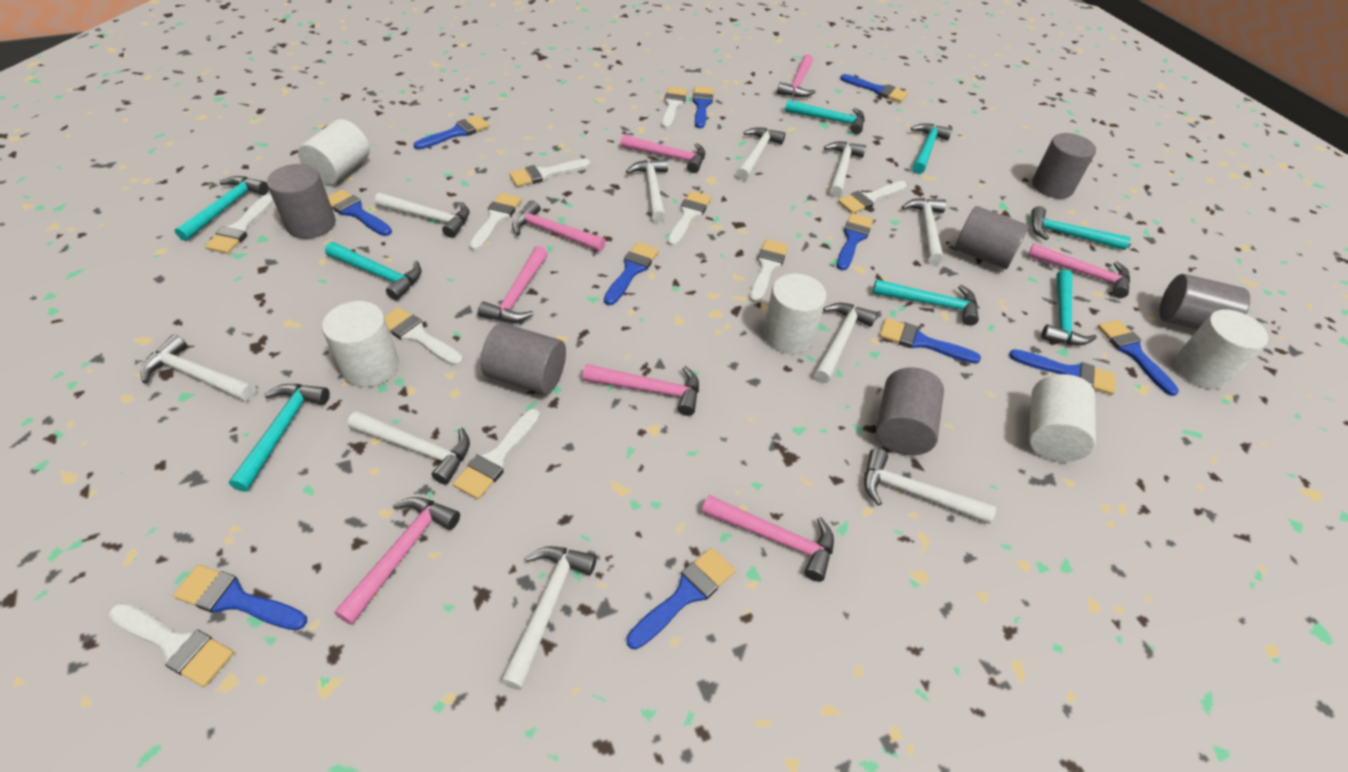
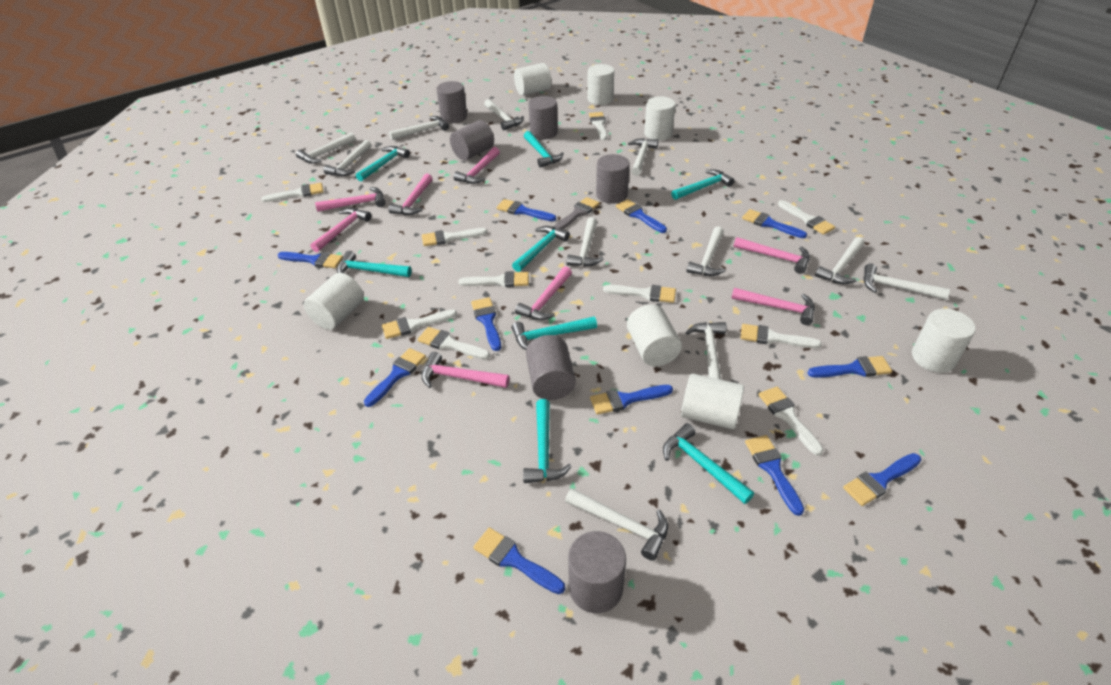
grey brush: 0 -> 1
white cylinder: 5 -> 7
white hammer: 10 -> 11

